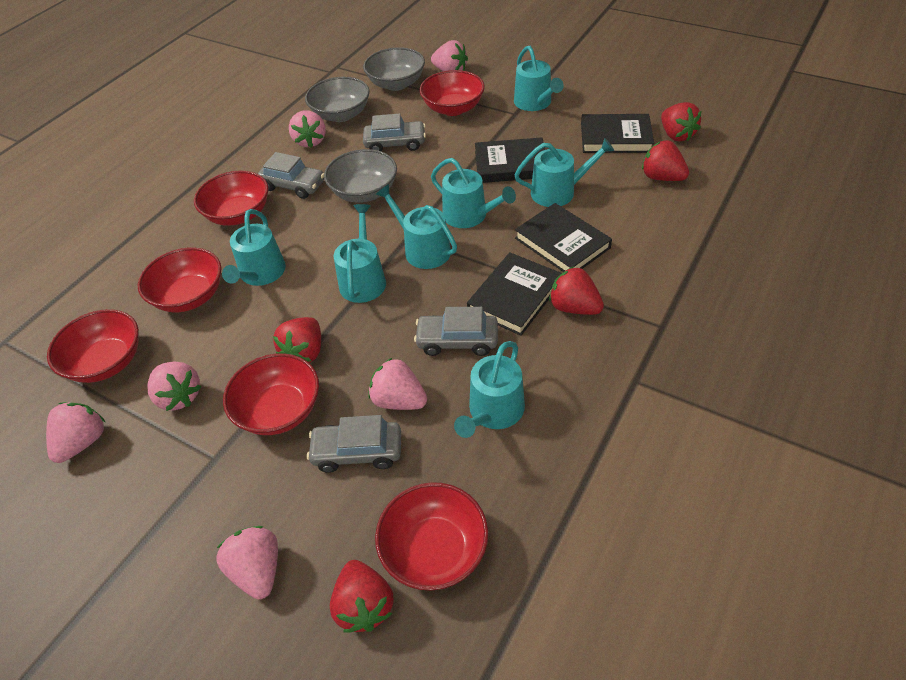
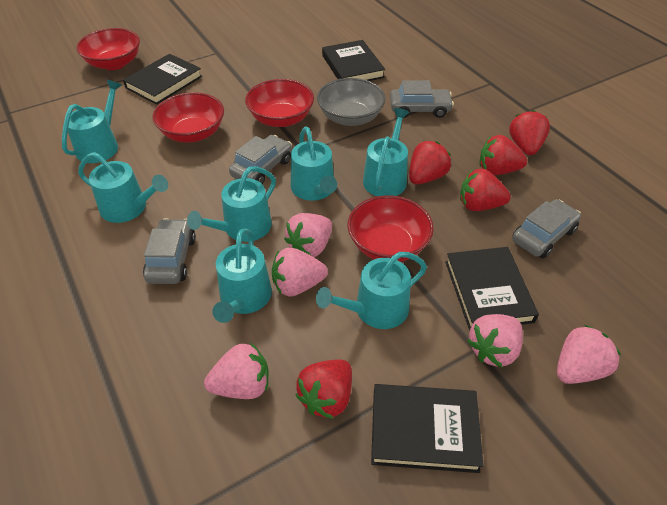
grey bowl: 3 -> 1
pink strawberry: 6 -> 5
red bowl: 6 -> 4

